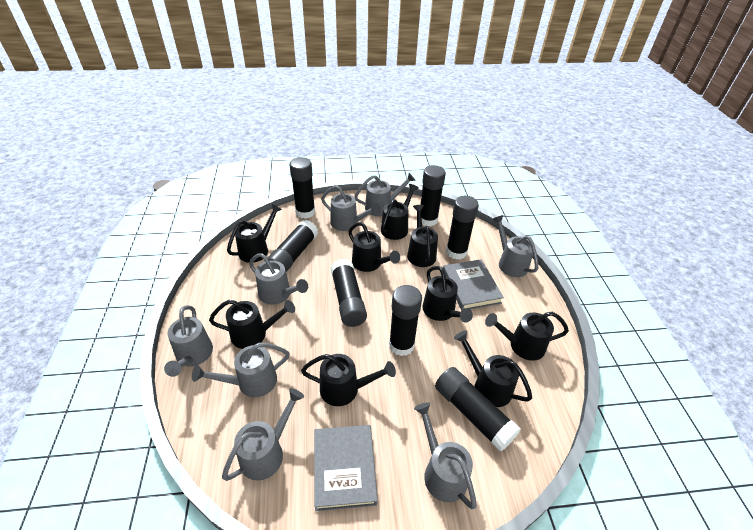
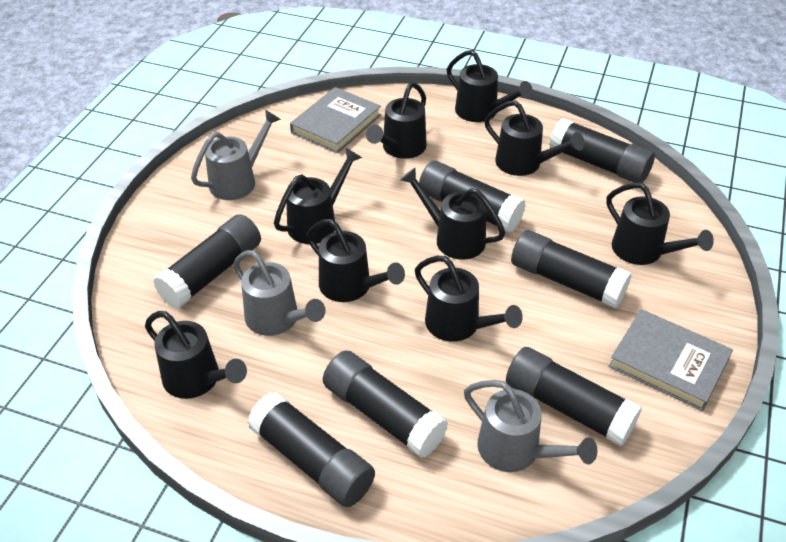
grey watering can: 8 -> 3

